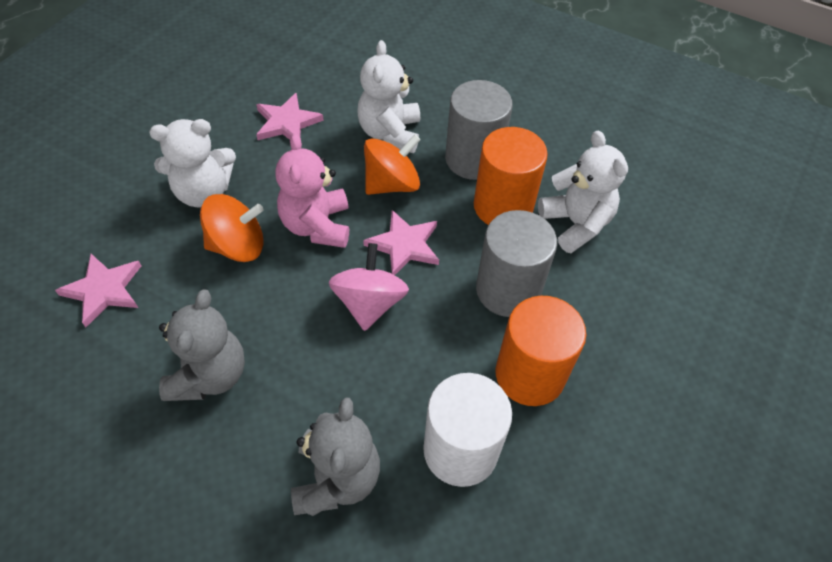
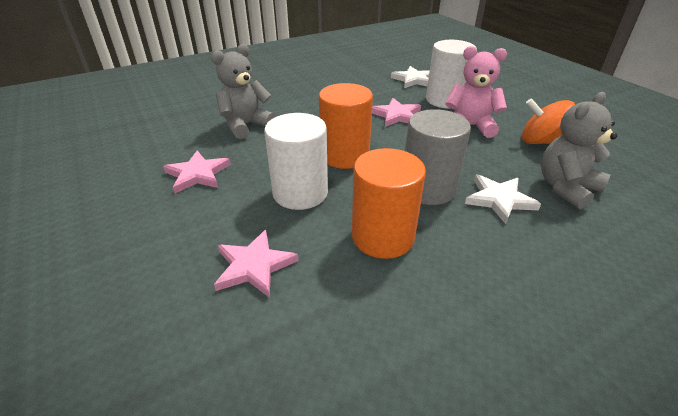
grey cylinder: 2 -> 1
orange spinning top: 2 -> 1
pink spinning top: 1 -> 0
white cylinder: 1 -> 2
white star: 0 -> 2
white teddy bear: 3 -> 0

